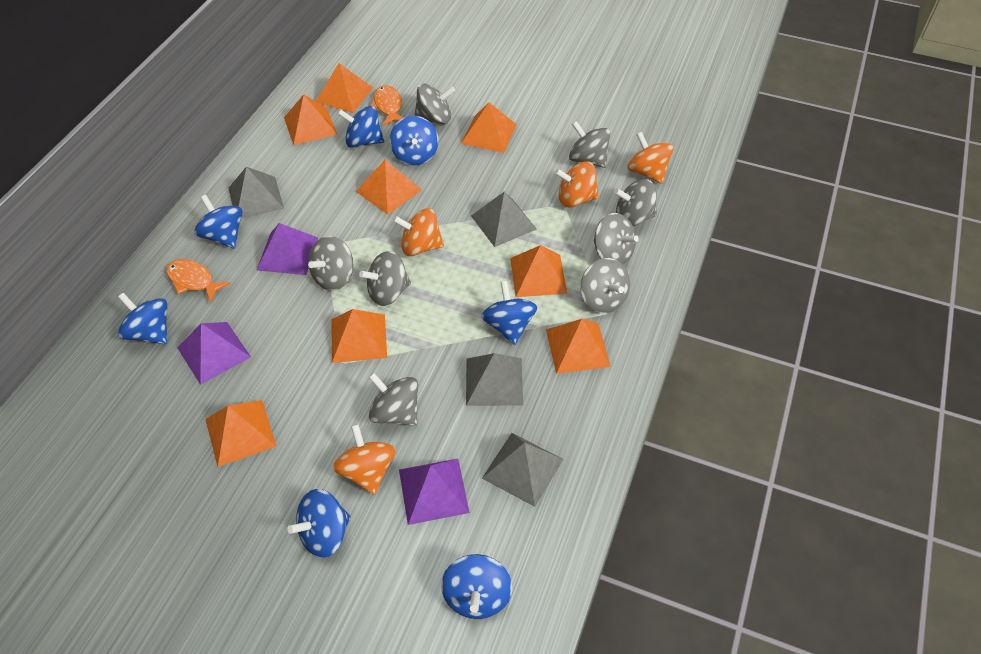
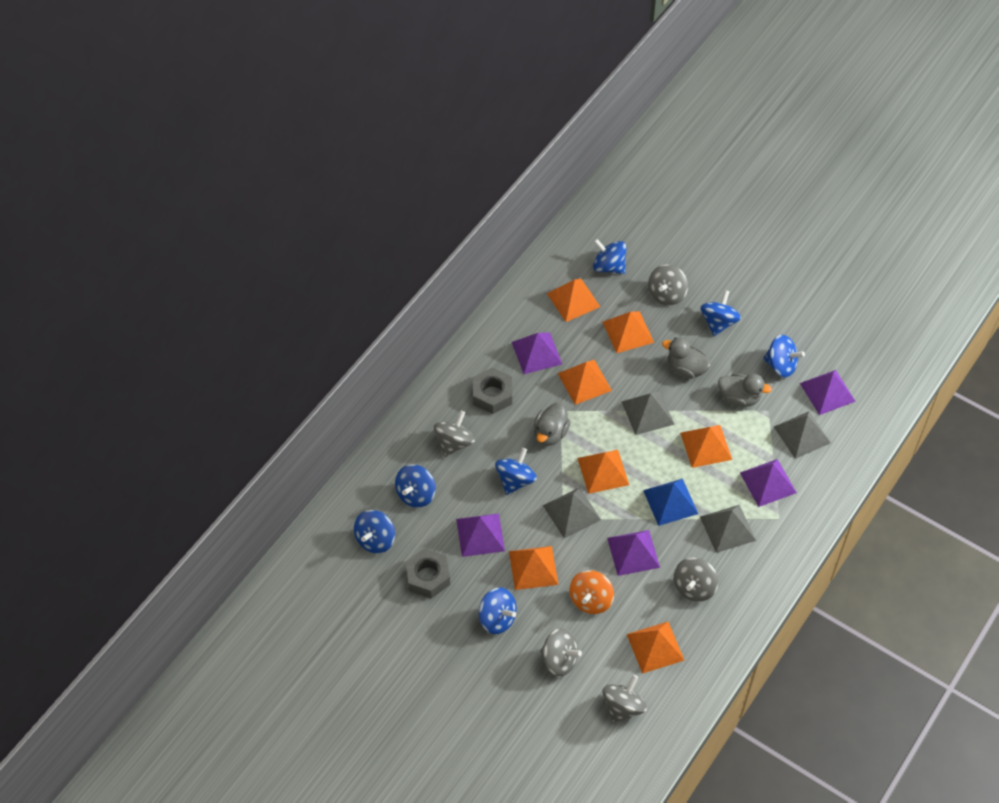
blue pyramid: 0 -> 1
grey duck: 0 -> 3
grey nut: 0 -> 2
grey spinning top: 8 -> 5
orange fish: 2 -> 0
orange pyramid: 8 -> 7
orange spinning top: 4 -> 1
purple pyramid: 3 -> 5

